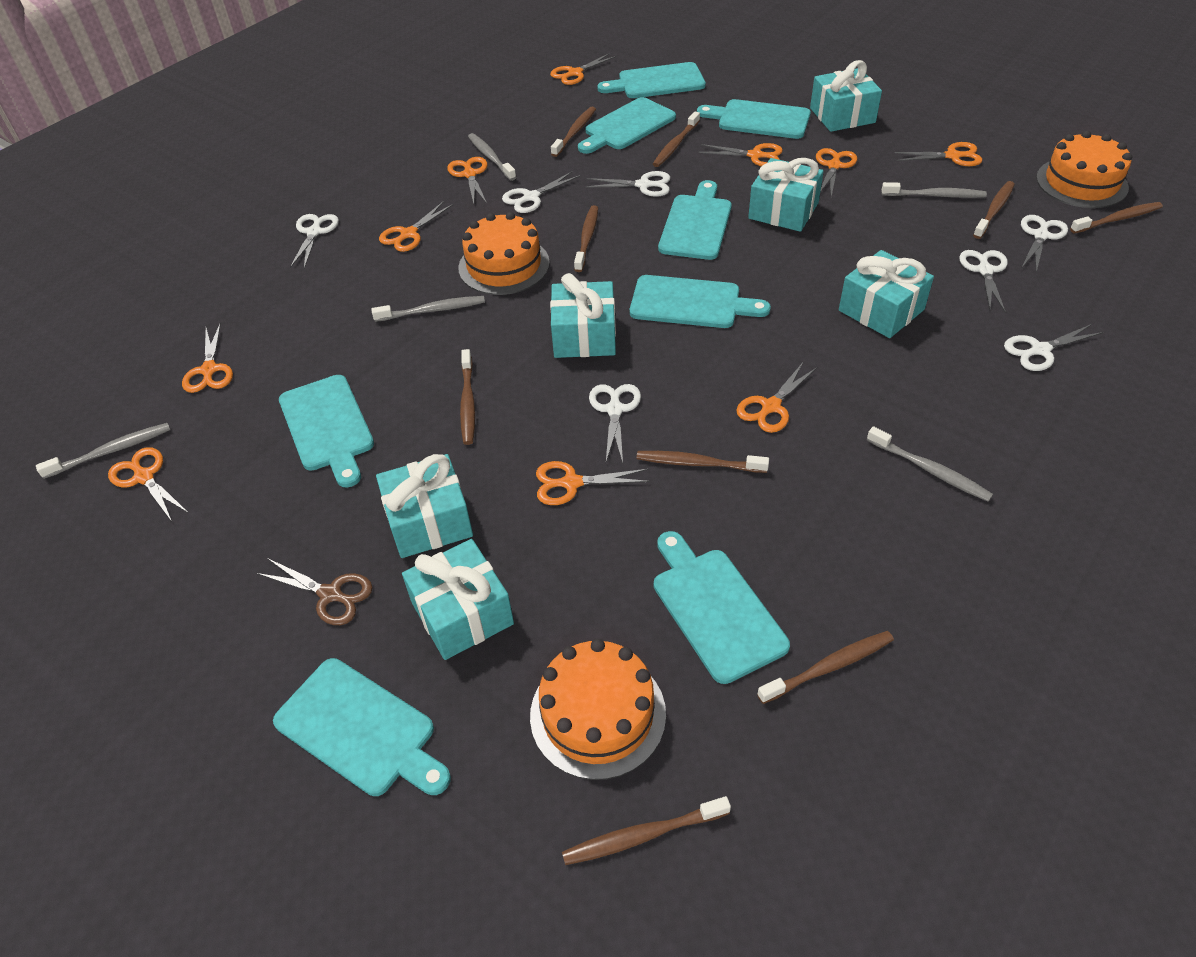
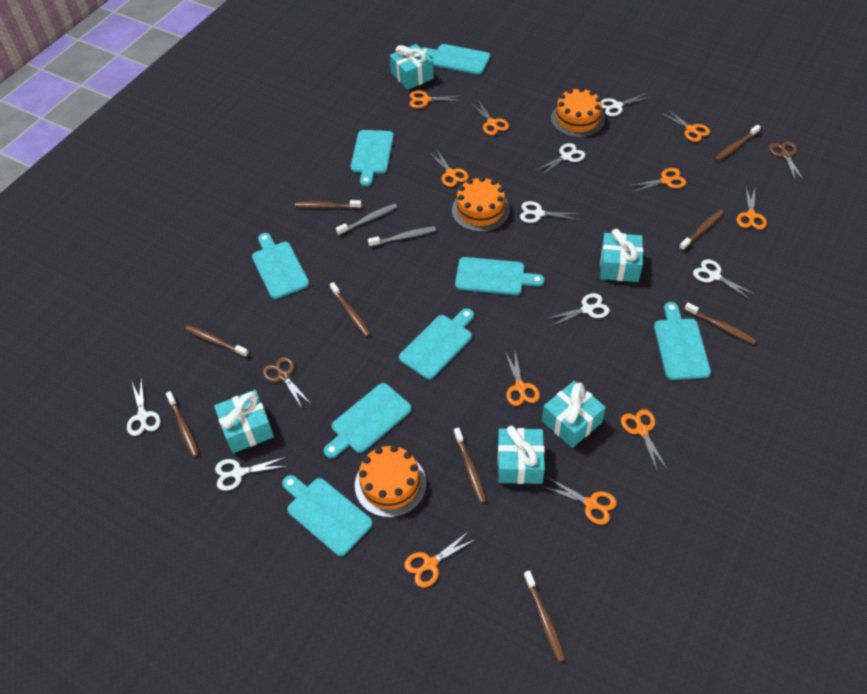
brown scissors: 1 -> 2
grey toothbrush: 5 -> 2
turquoise gift: 6 -> 5

